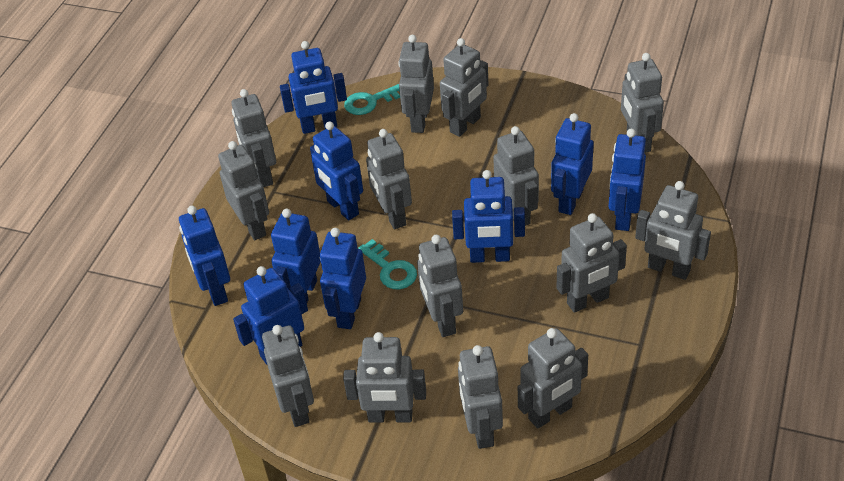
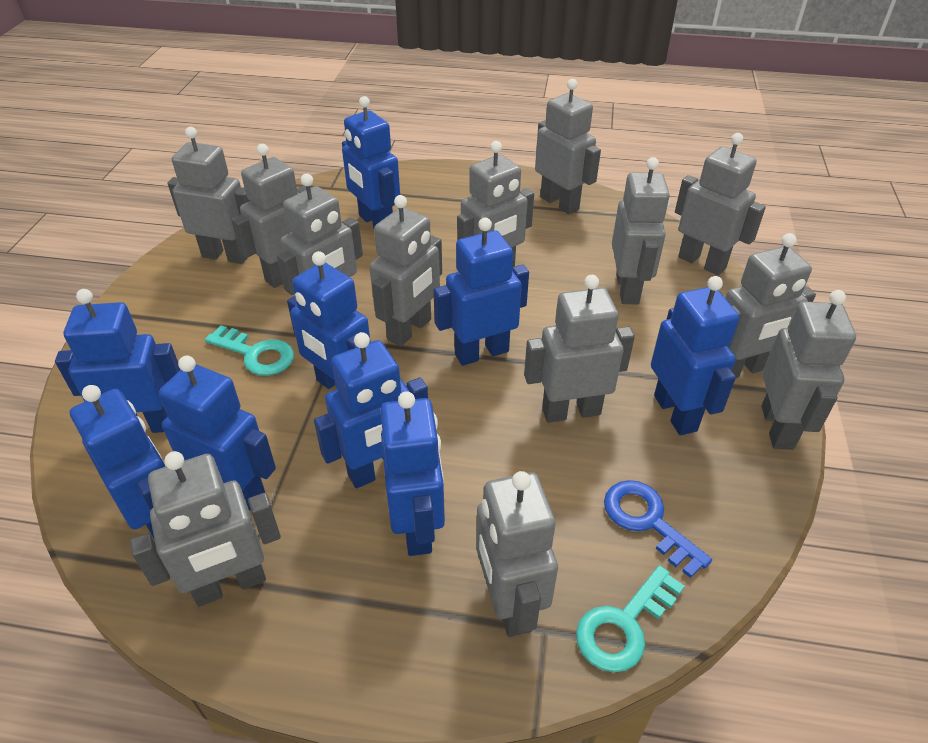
blue key: 0 -> 1
grey robot: 14 -> 13

